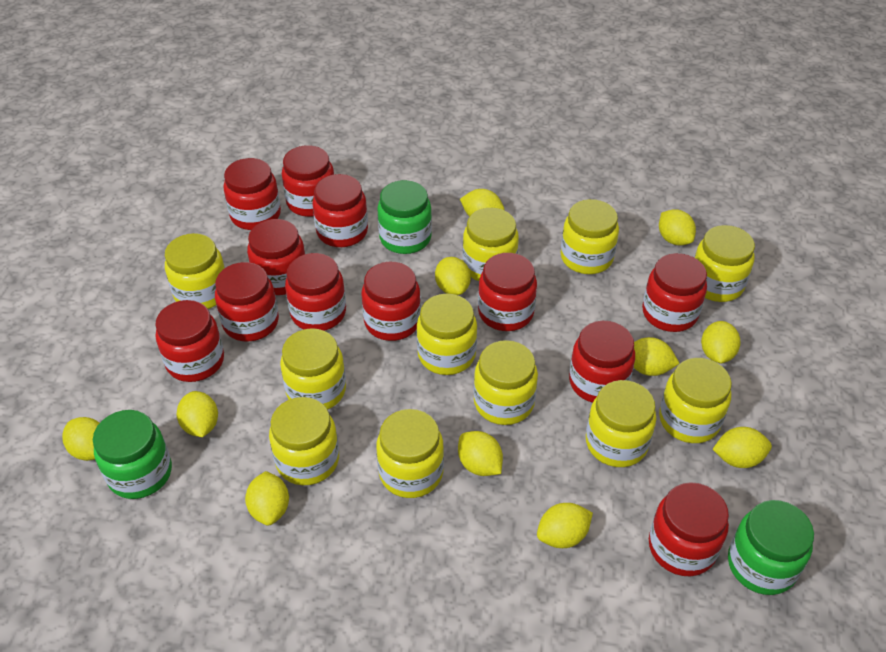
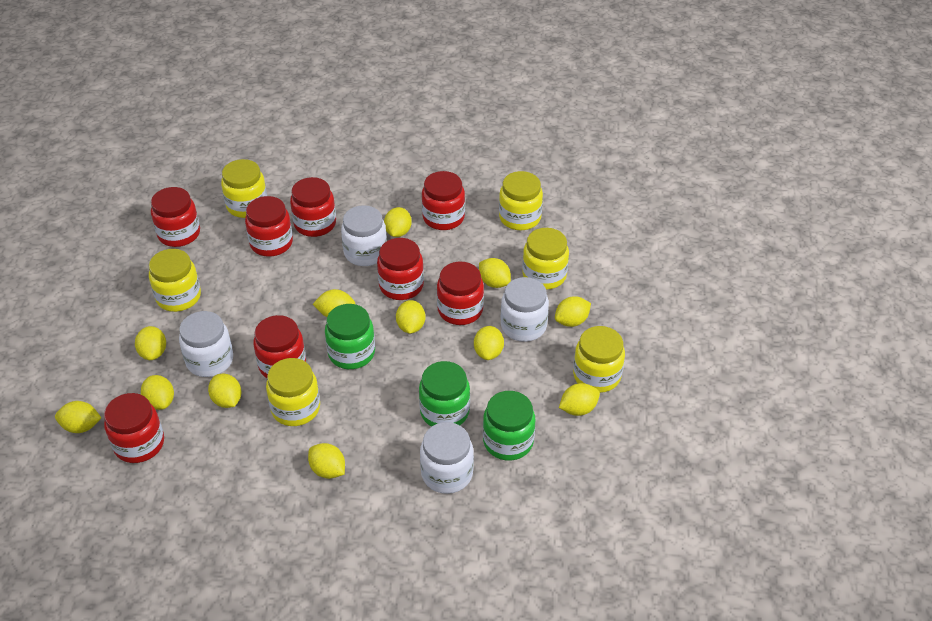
red jar: 12 -> 8
white jar: 0 -> 4
yellow jar: 11 -> 6
yellow lemon: 11 -> 12

